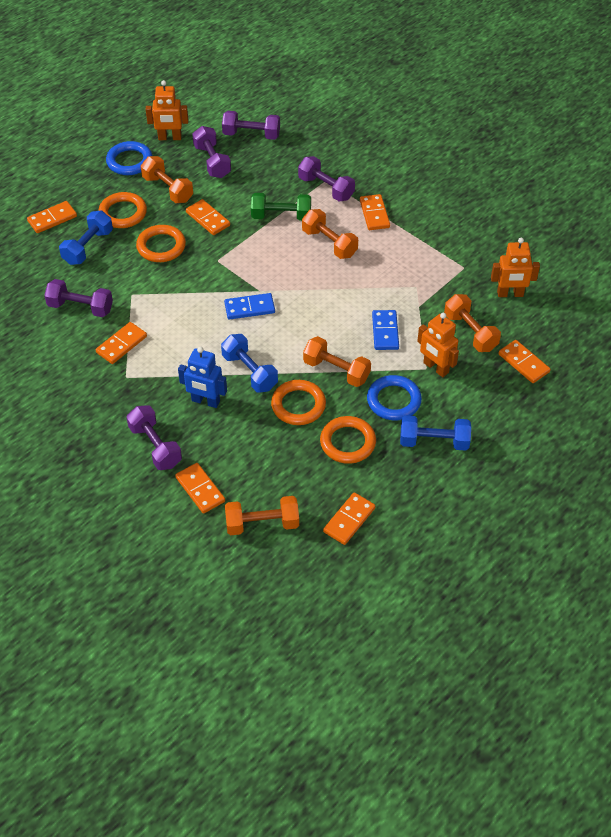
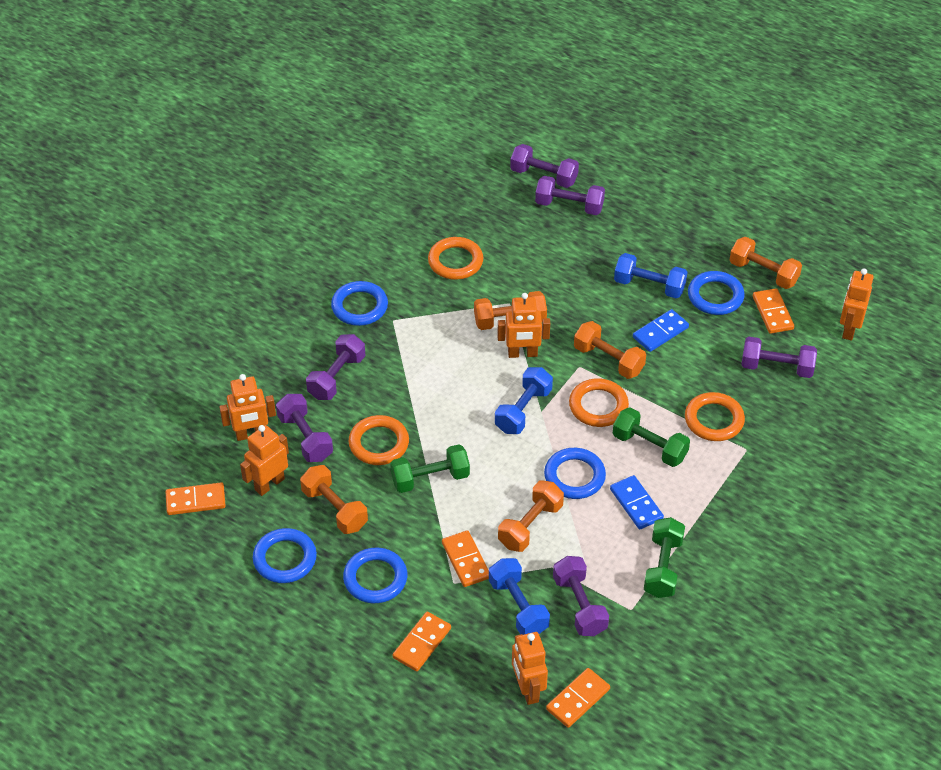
blue ring: 2 -> 5
blue robot: 1 -> 0
green dumbbell: 1 -> 3
orange domino: 7 -> 5
orange robot: 3 -> 5
purple dumbbell: 5 -> 6

